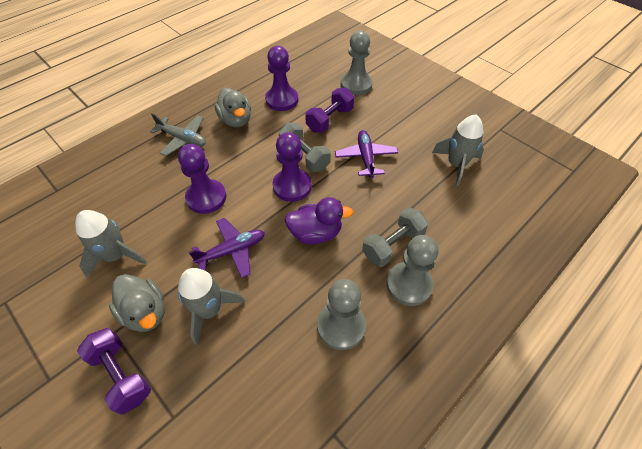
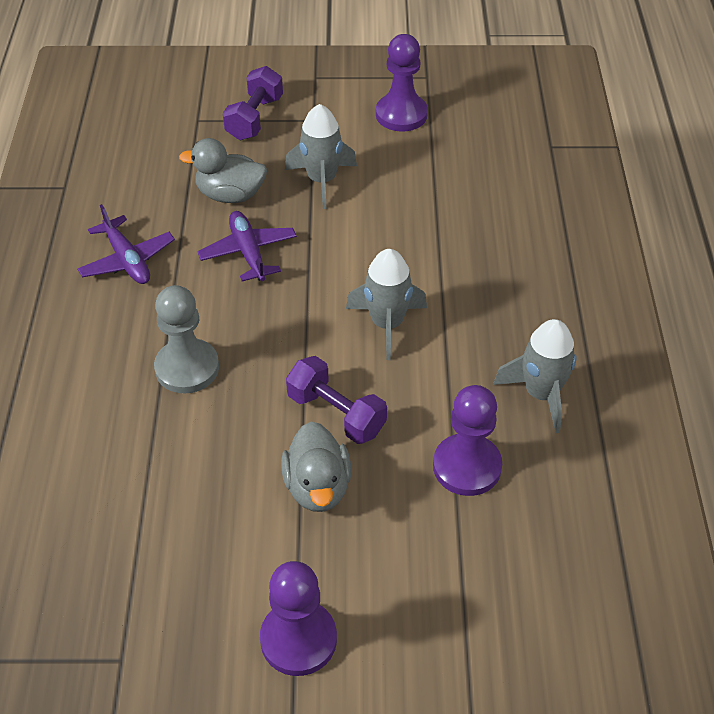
grey dumbbell: 2 -> 0
grey pawn: 3 -> 1
grey plane: 1 -> 0
purple duck: 1 -> 0

